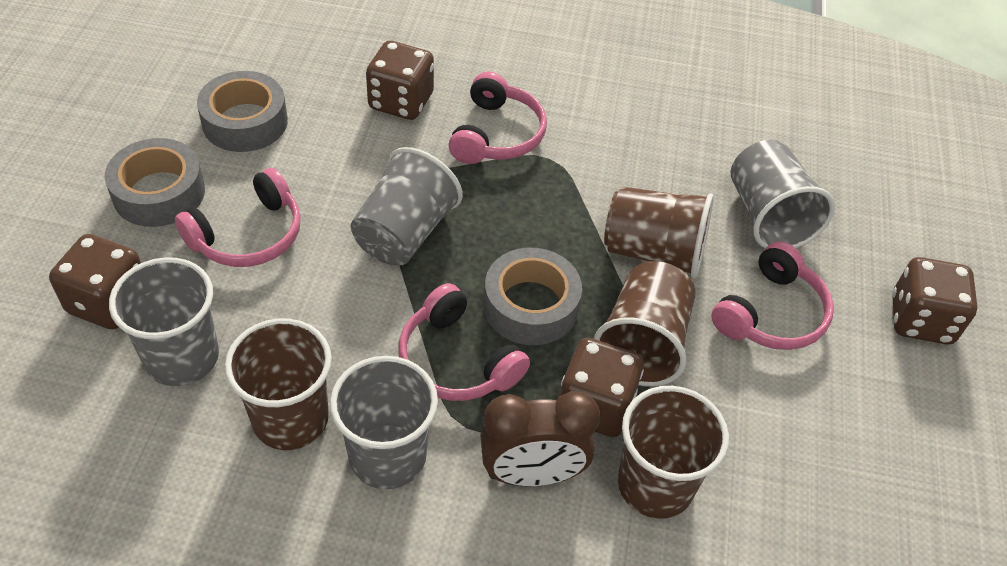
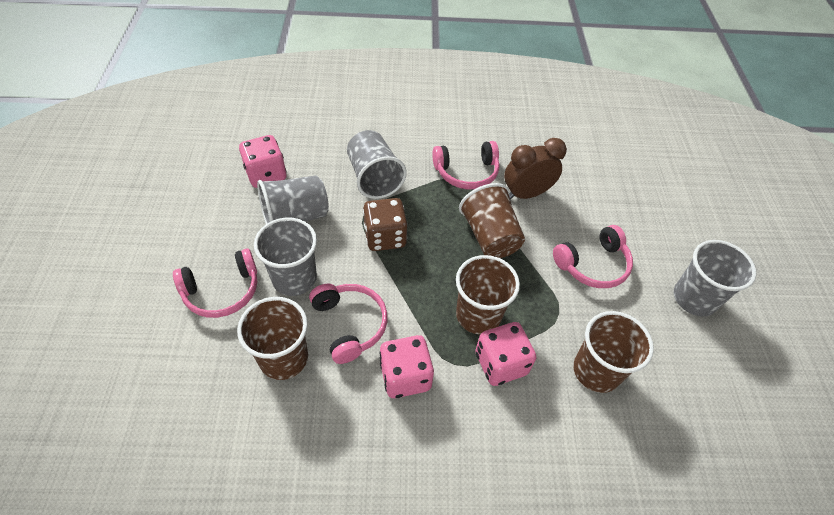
brown dice: 4 -> 1
grey tape: 3 -> 0
pink dice: 0 -> 3

